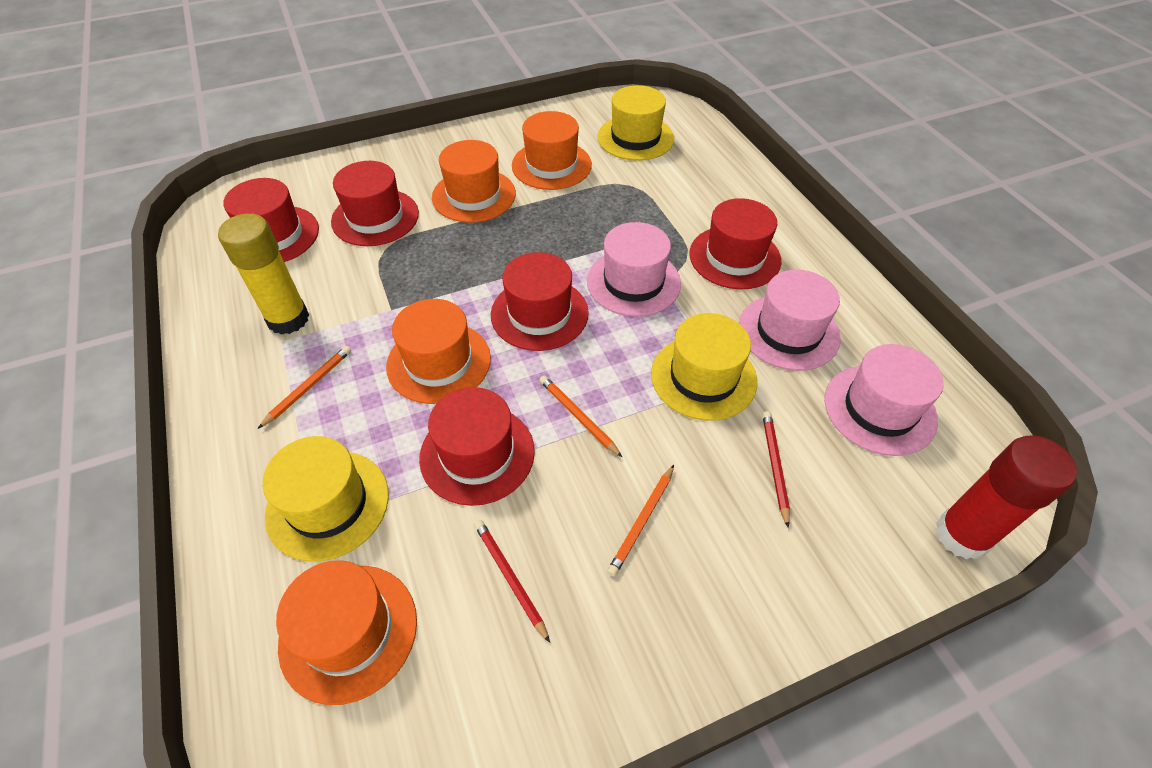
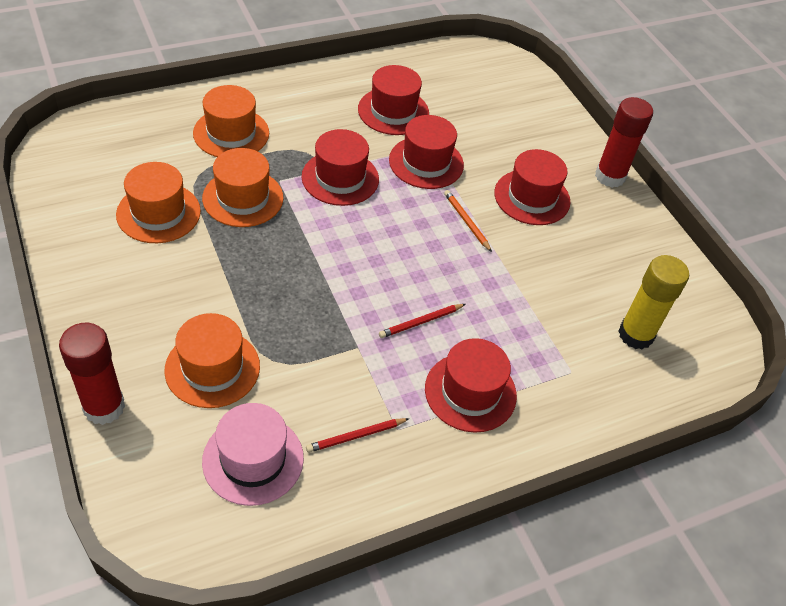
orange pencil: 3 -> 1
pink hat: 3 -> 1
red glue stick: 1 -> 2
yellow hat: 3 -> 0

